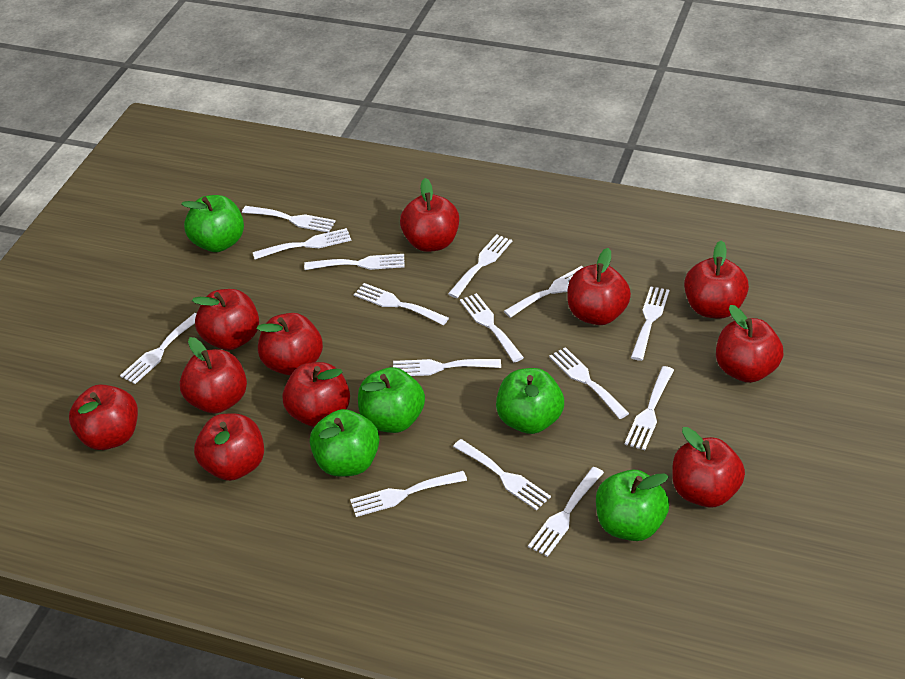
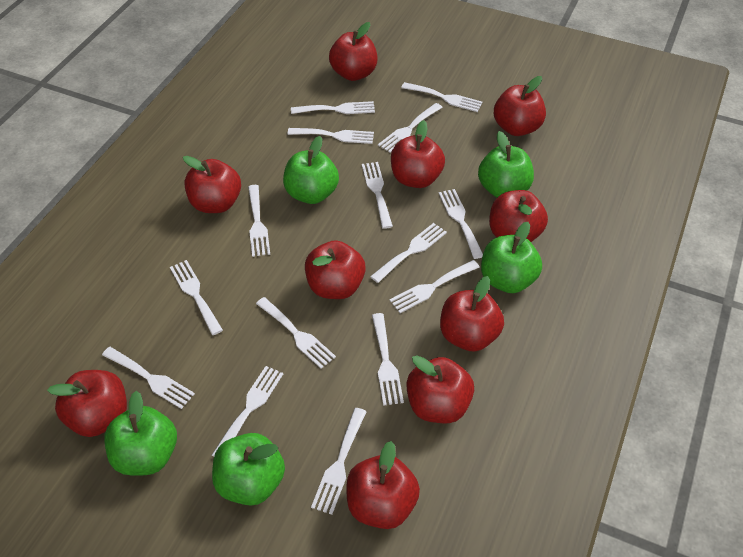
red apple: 11 -> 10

